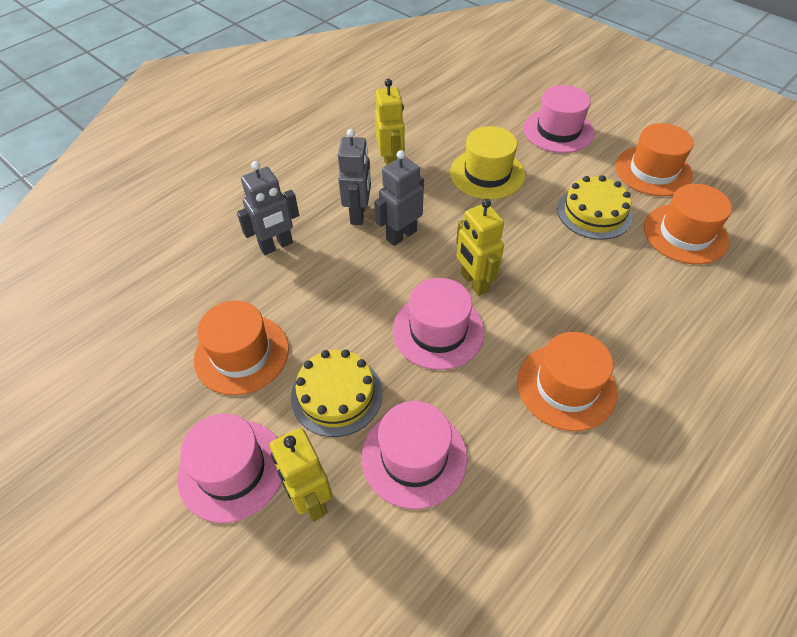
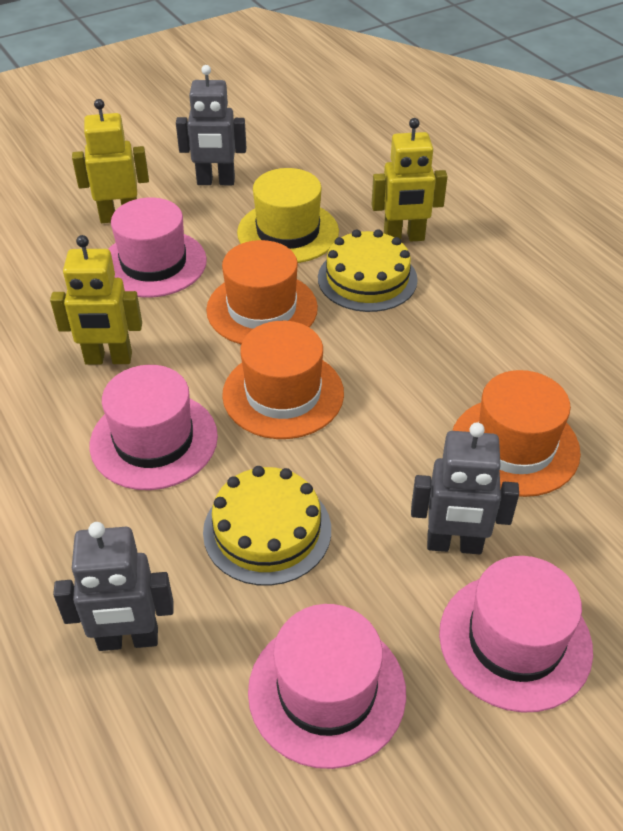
orange hat: 4 -> 3

